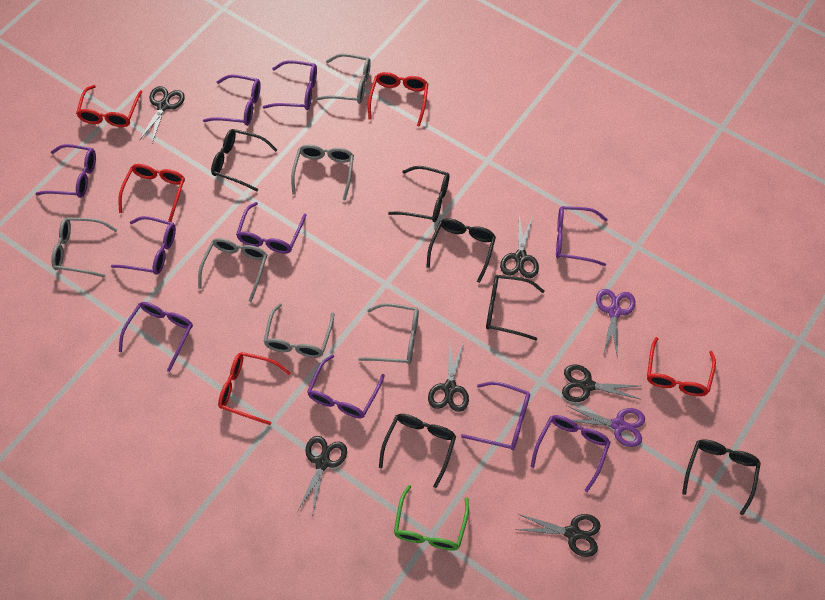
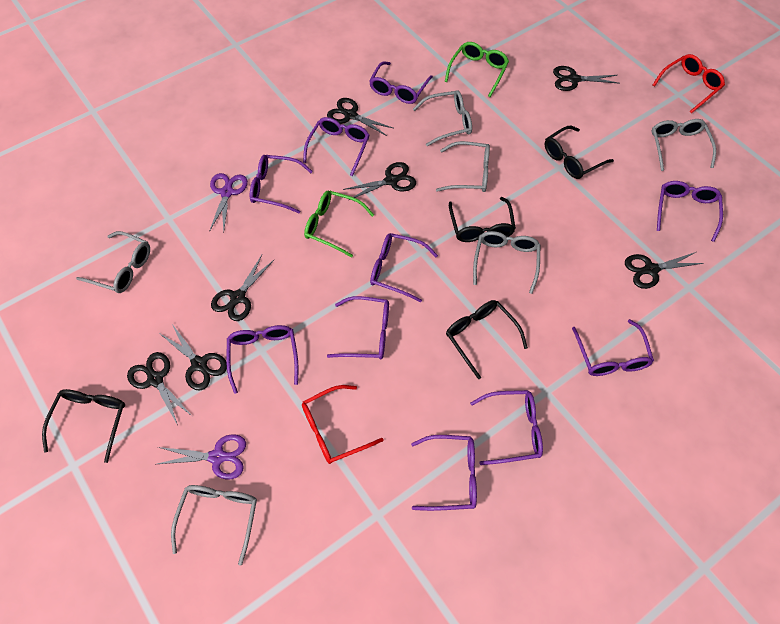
black glasses: 6 -> 4
black scissors: 6 -> 7
green glasses: 1 -> 2
red glasses: 5 -> 2

